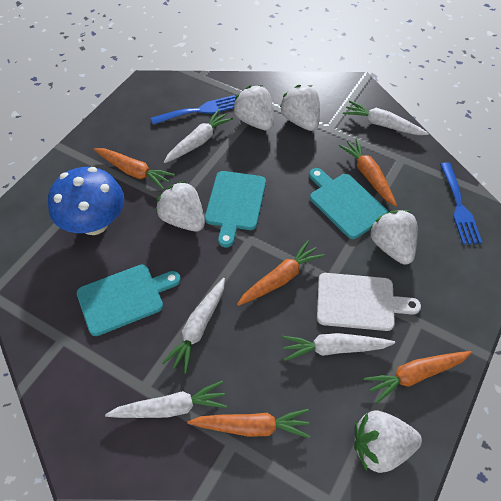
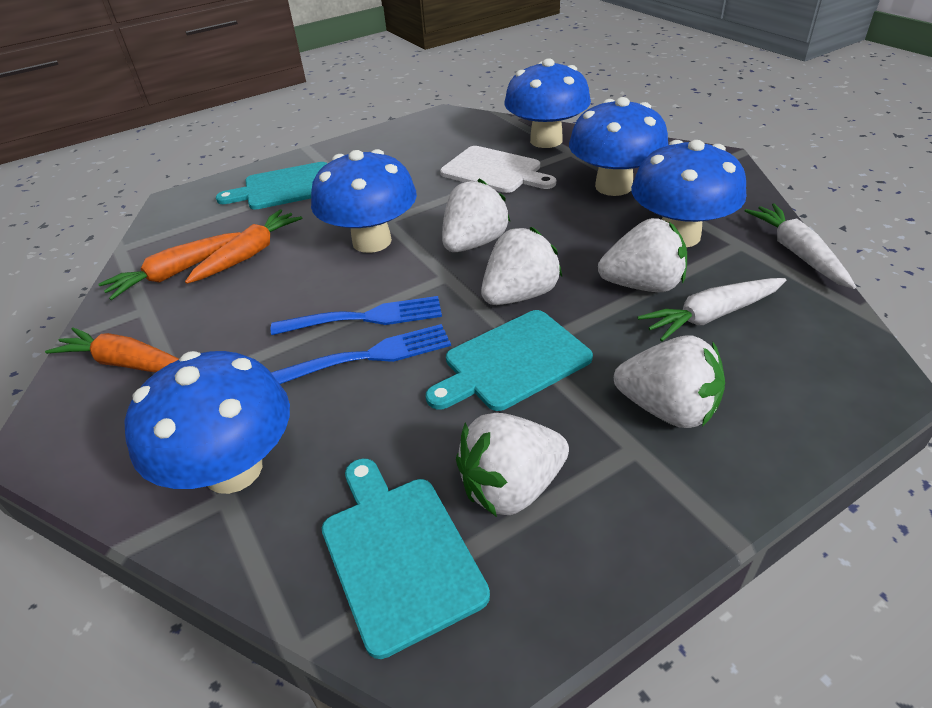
blue mushroom: 1 -> 5
orange carrot: 5 -> 3
white carrot: 5 -> 2

